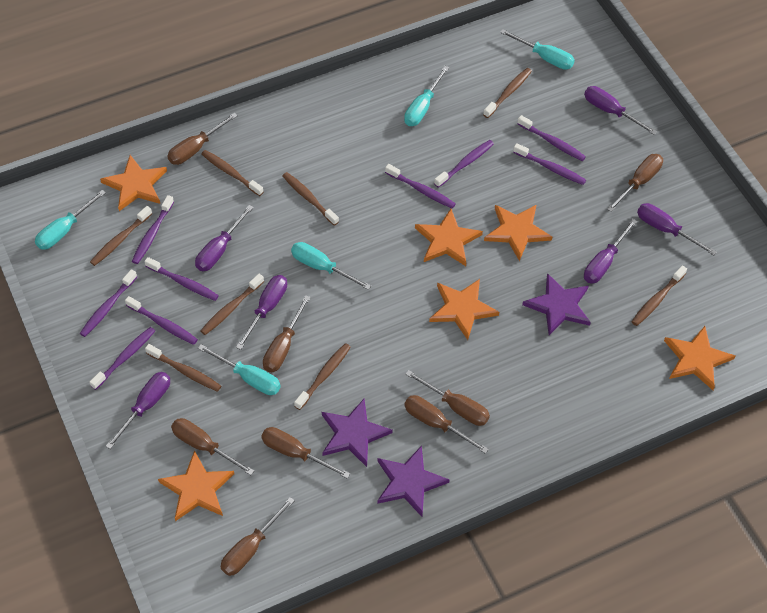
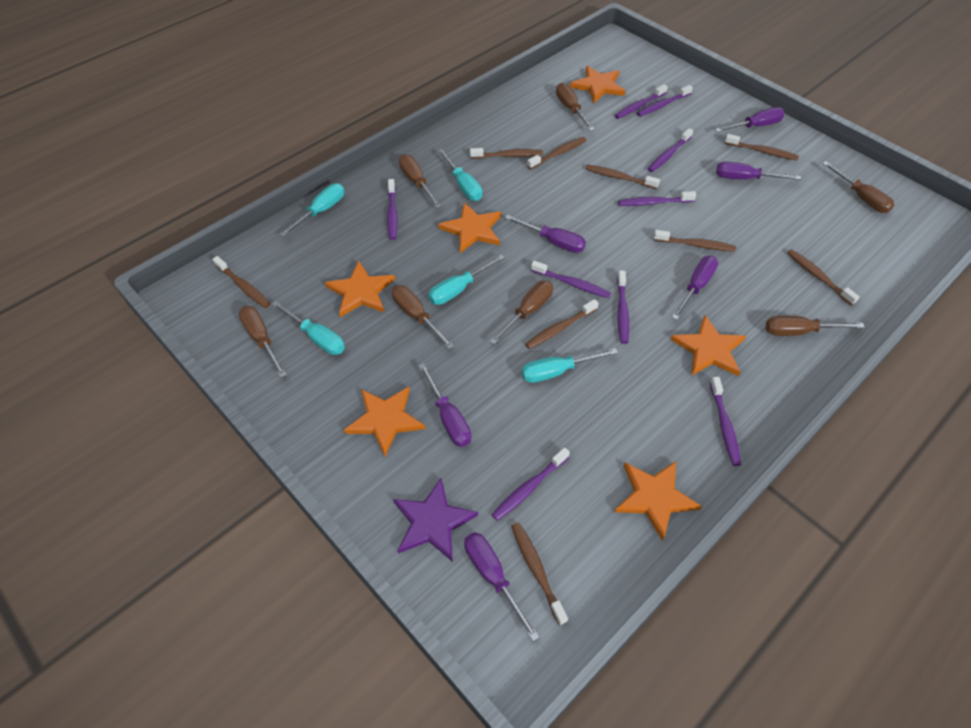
brown screwdriver: 8 -> 7
brown toothbrush: 8 -> 9
purple star: 3 -> 1

